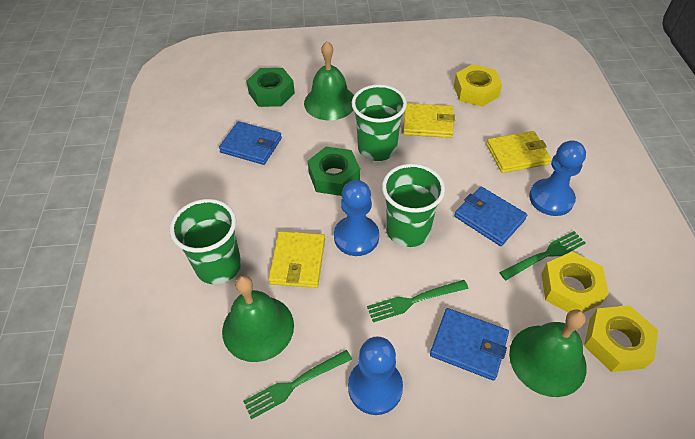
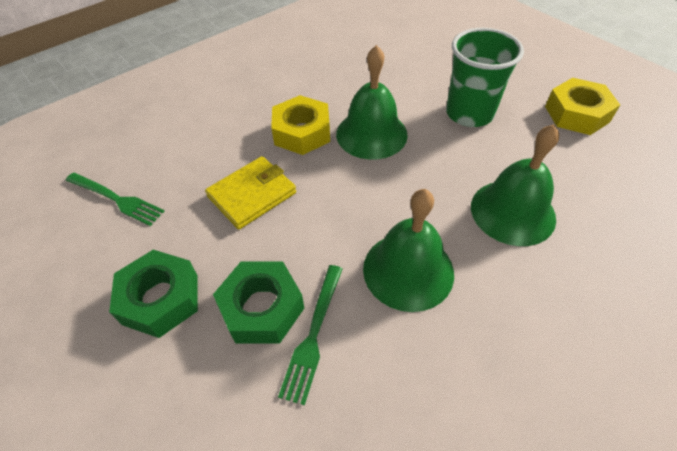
blue pawn: 3 -> 0
blue wallet: 3 -> 0
green cup: 3 -> 1
green fork: 3 -> 2
yellow nut: 3 -> 2
yellow wallet: 3 -> 1

